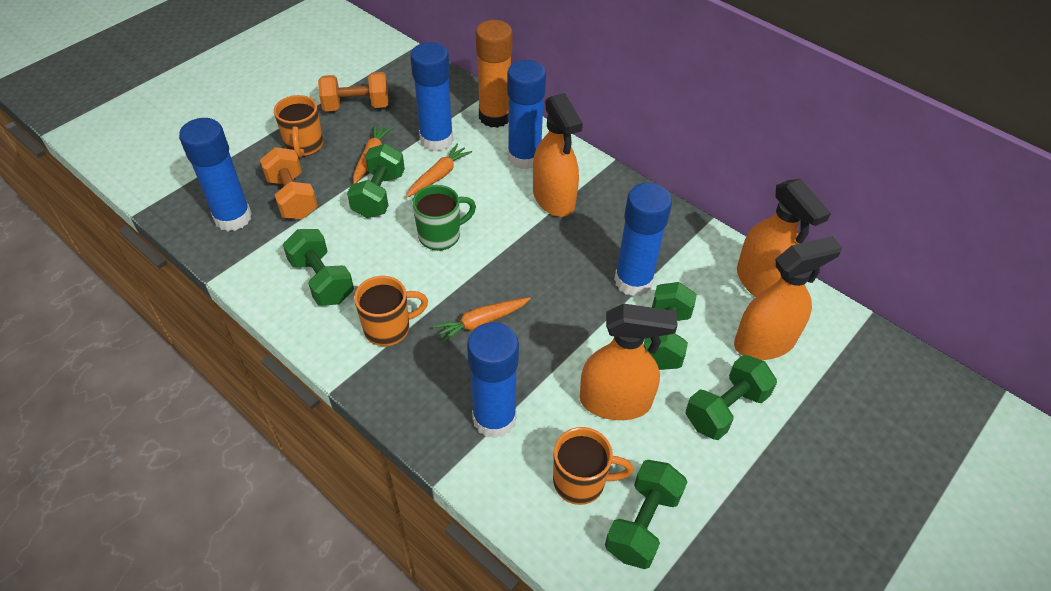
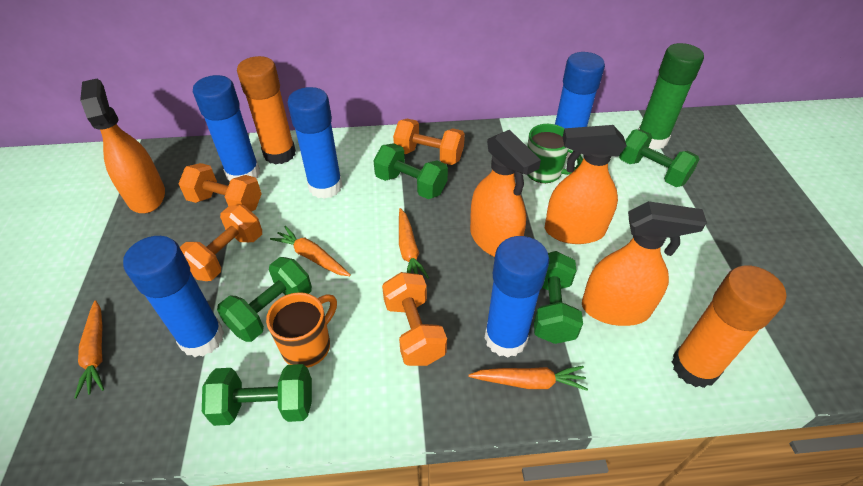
green glue stick: 0 -> 1
orange carrot: 3 -> 4
orange dumbbell: 2 -> 4
orange glue stick: 1 -> 2
orange mug: 3 -> 1

